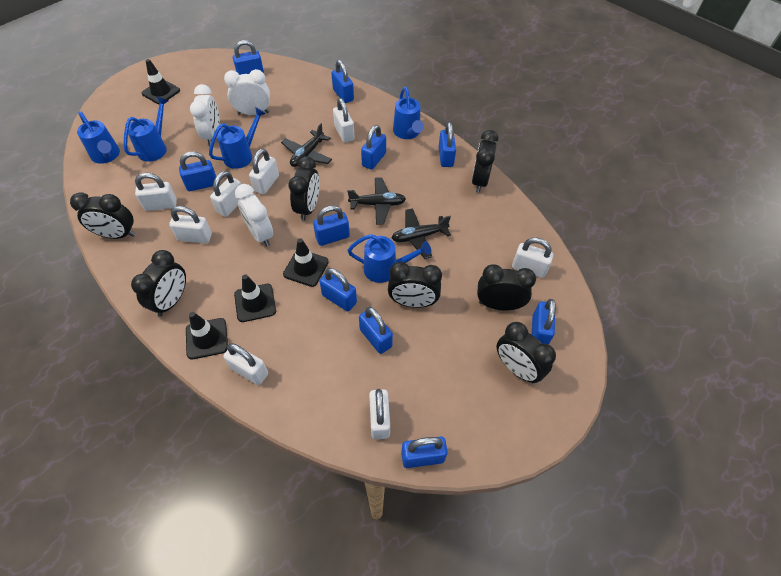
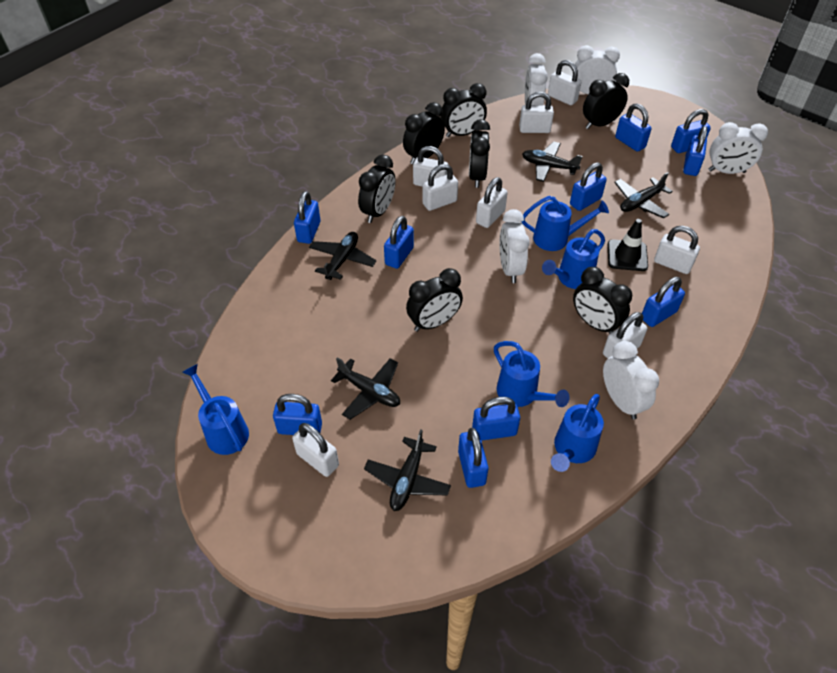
black plane: 3 -> 5
black traffic cone: 4 -> 1
white clock: 3 -> 5

